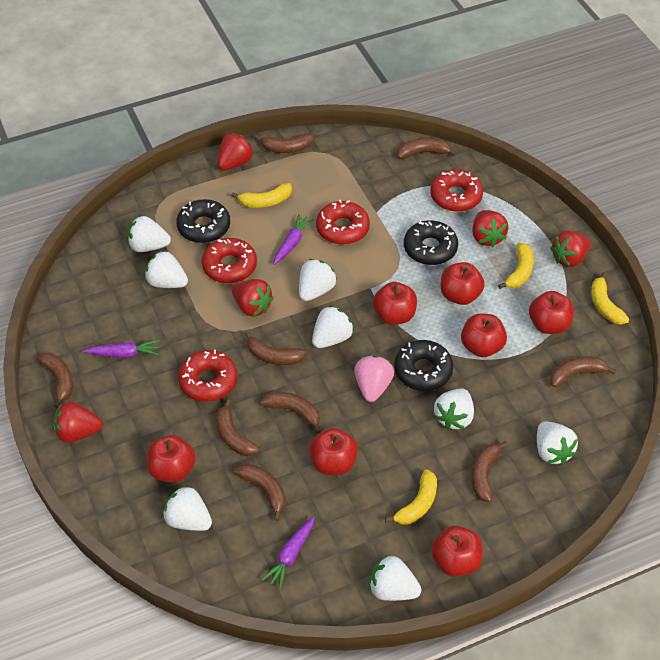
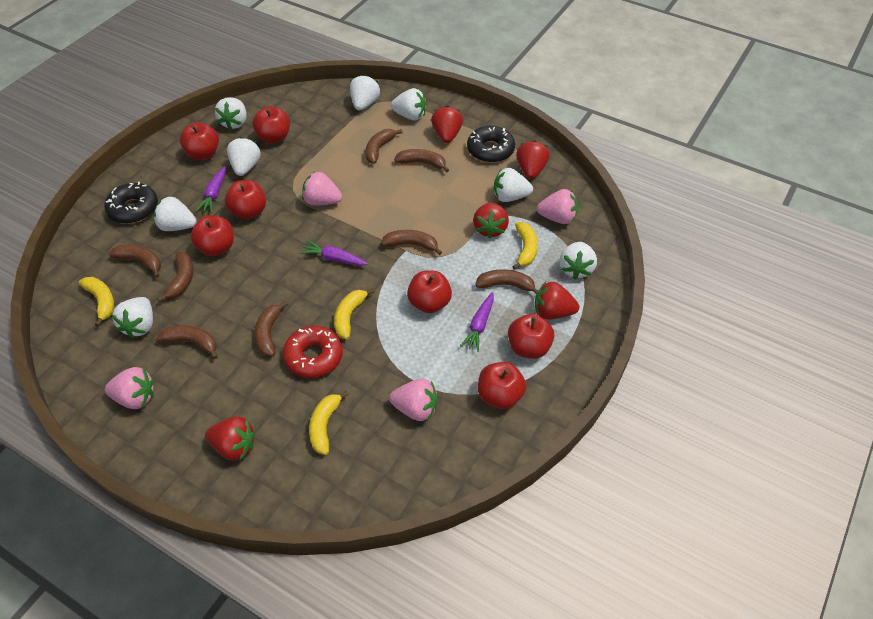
black donut: 3 -> 2
brown banana: 9 -> 8
pink strawberry: 1 -> 4
red donut: 4 -> 1

